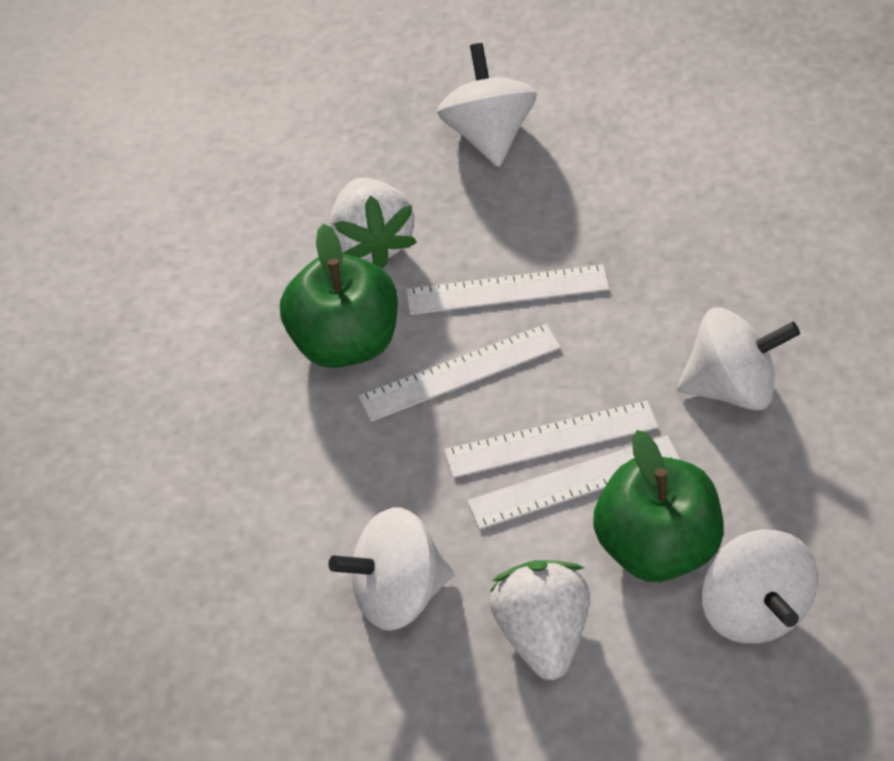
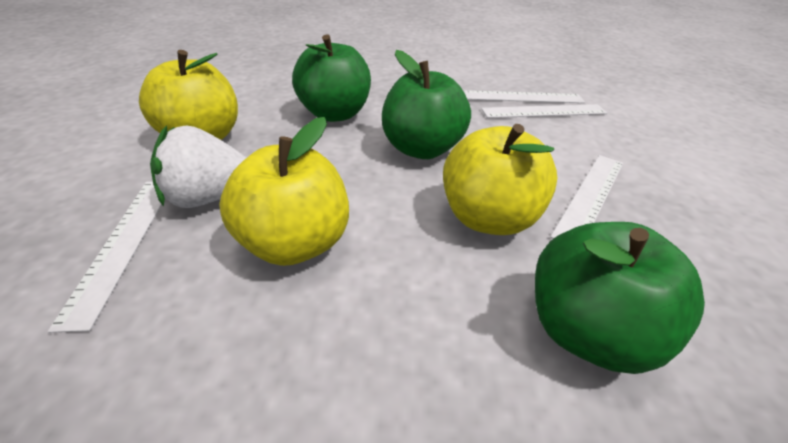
green apple: 2 -> 3
white spinning top: 4 -> 0
white strawberry: 2 -> 1
yellow apple: 0 -> 3

